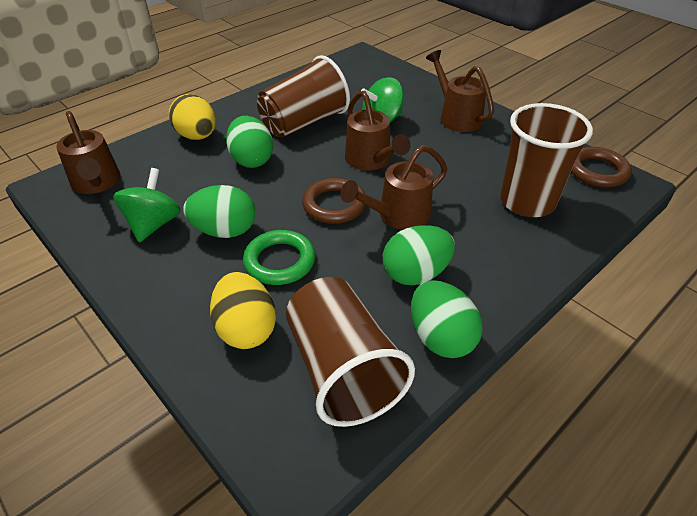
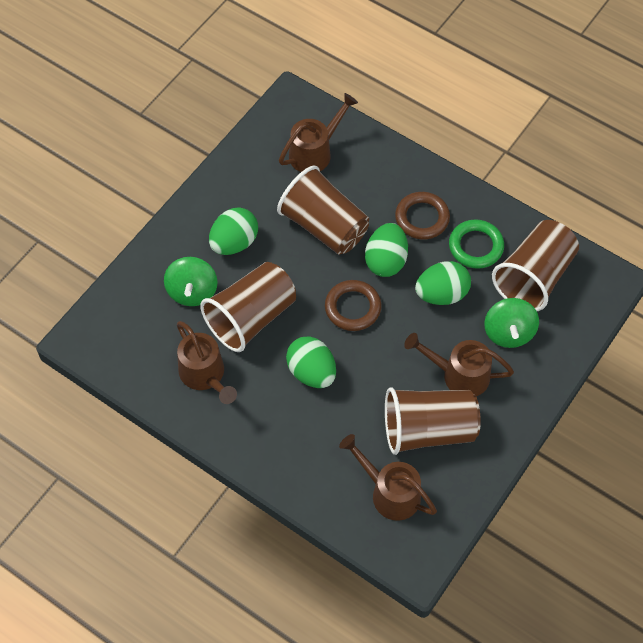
brown cup: 3 -> 4
yellow egg: 2 -> 0

